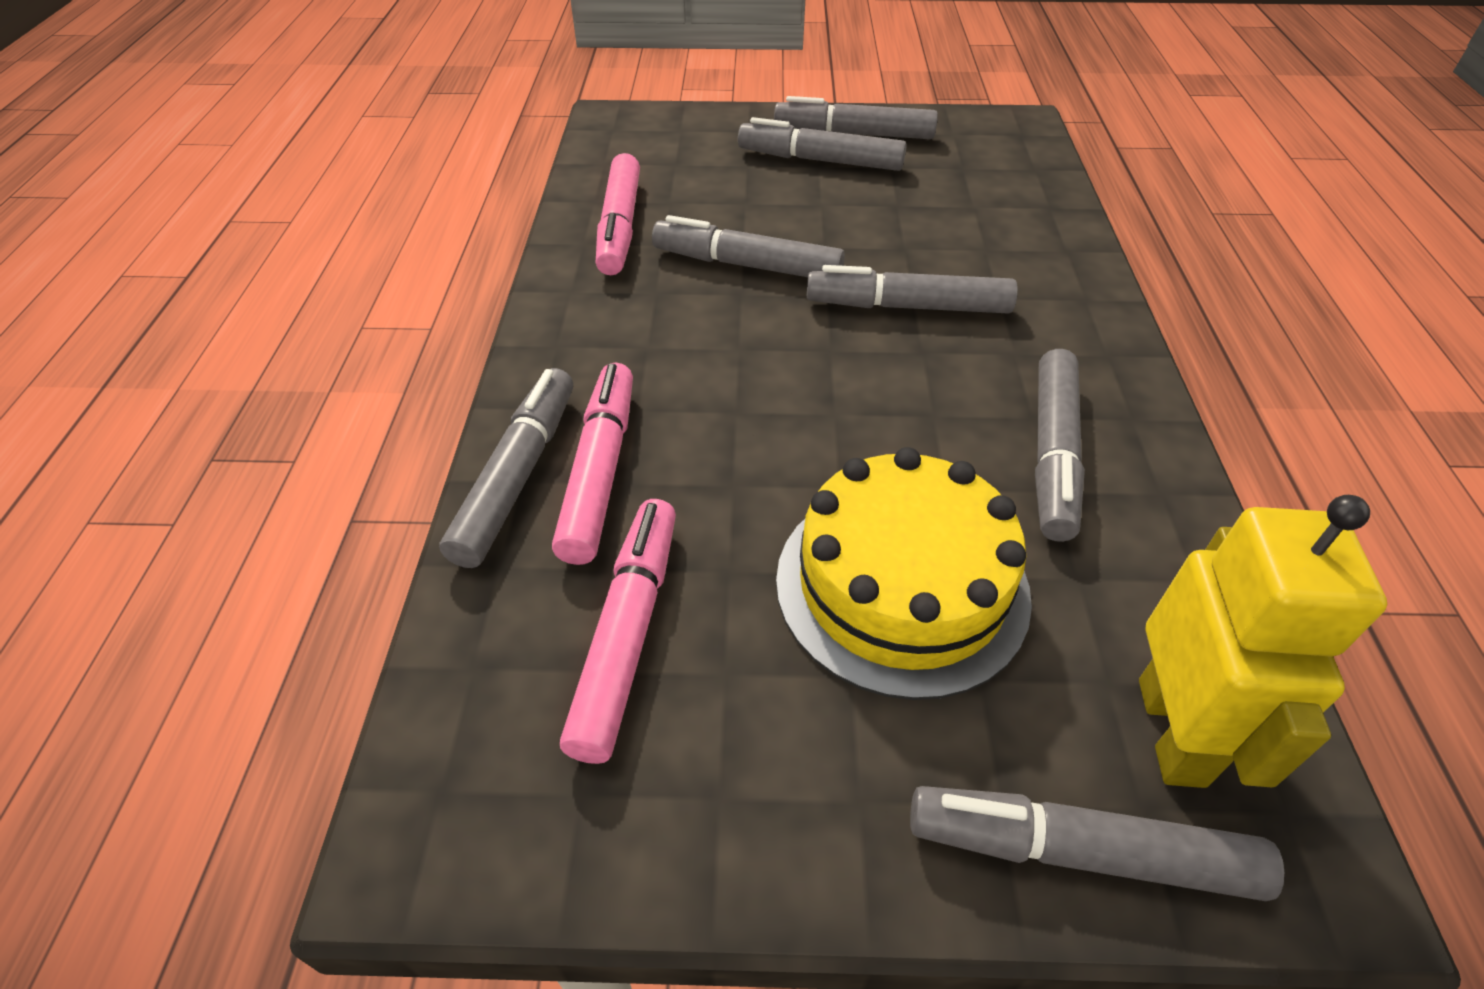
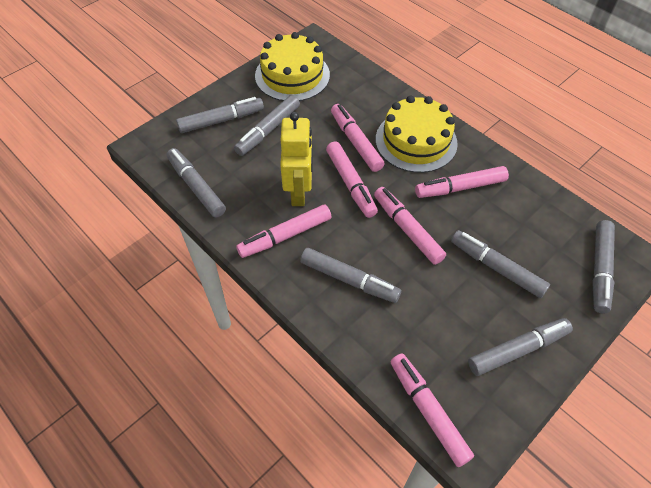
pink marker: 3 -> 6
yellow cake: 1 -> 2

